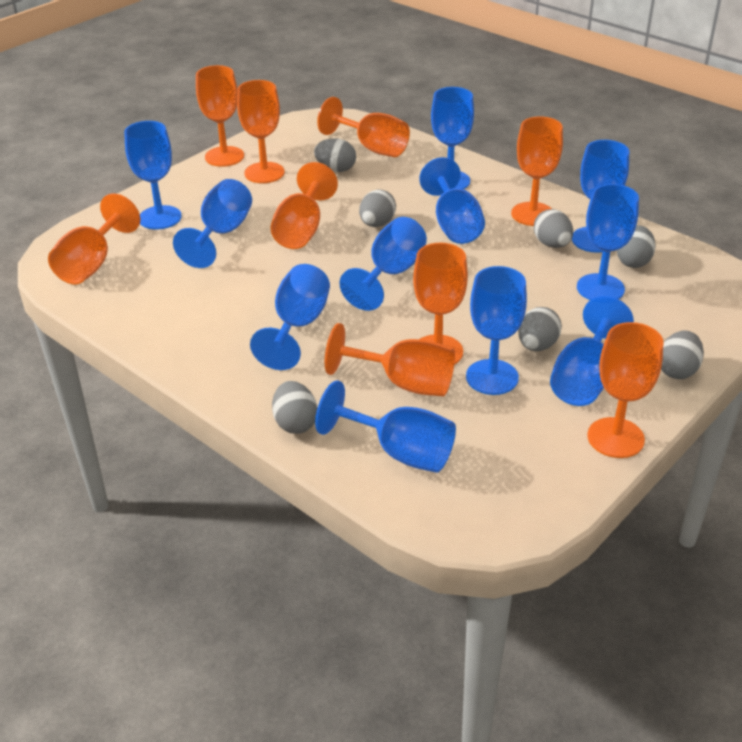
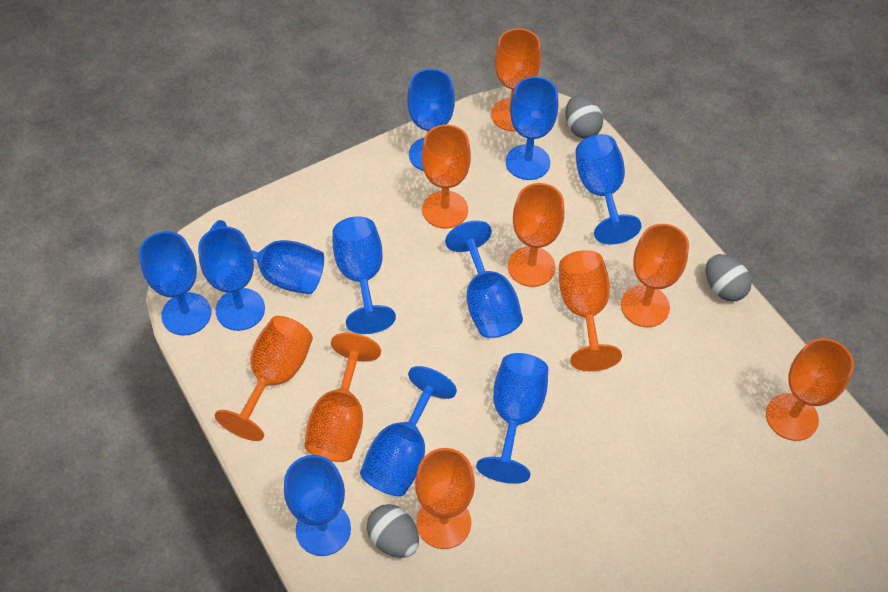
grey egg: 7 -> 3

